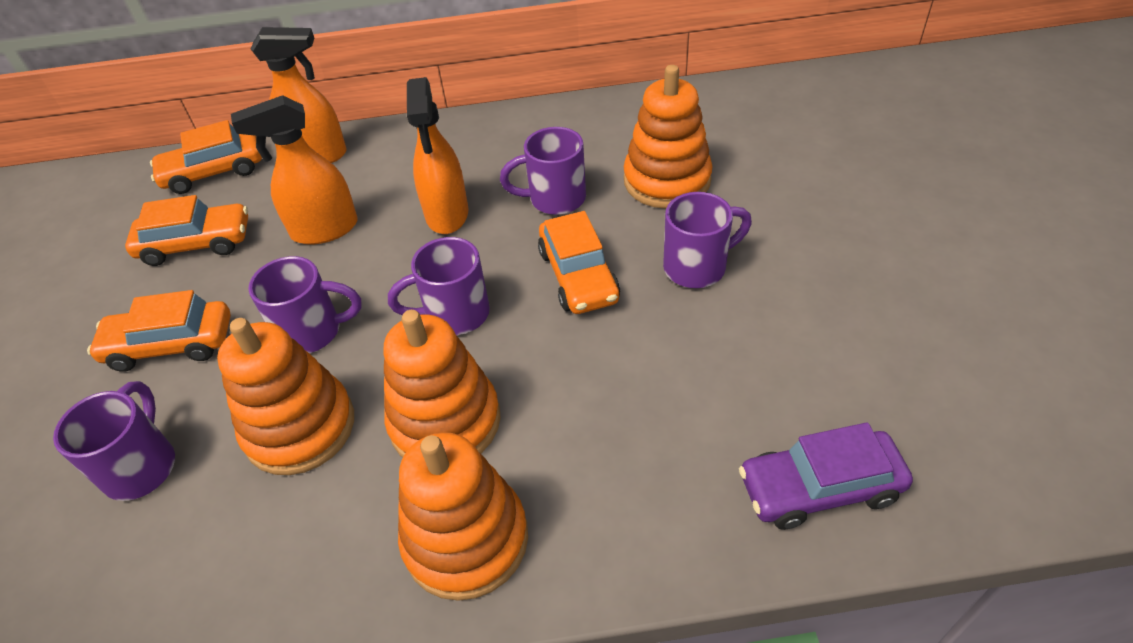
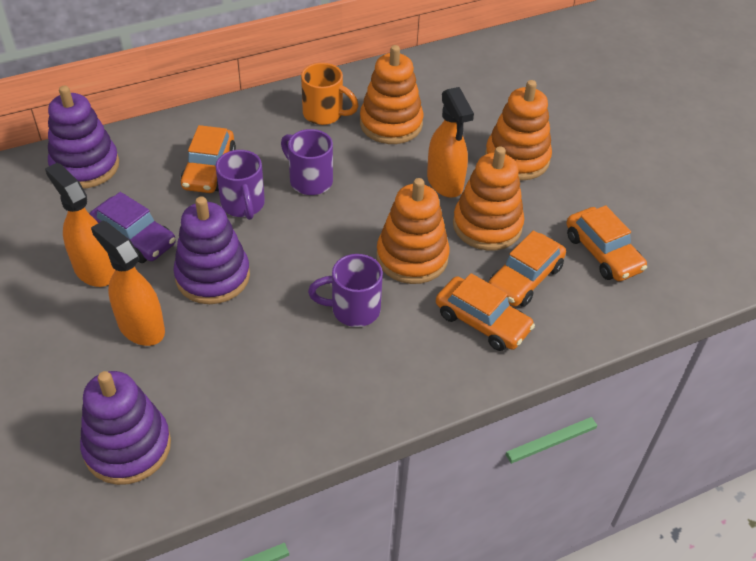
orange mug: 0 -> 1
purple mug: 5 -> 3
purple stacking toy: 0 -> 3

